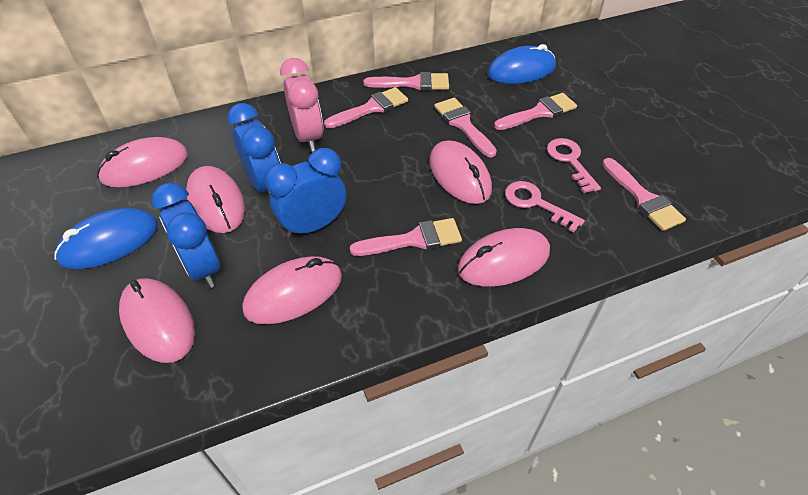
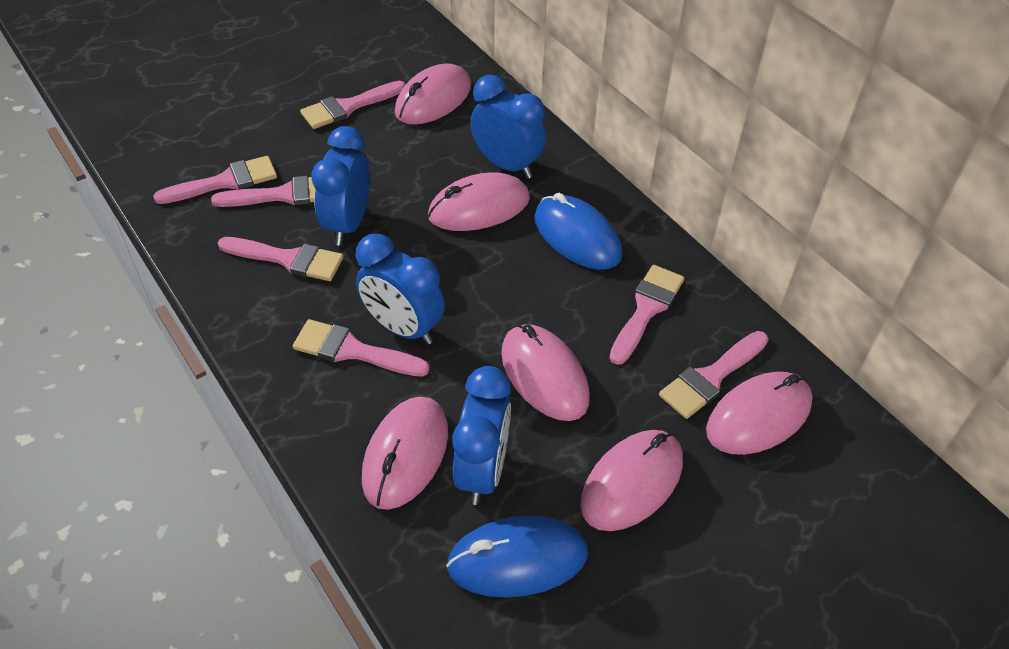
blue clock: 3 -> 4
pink brush: 6 -> 7
pink clock: 1 -> 0
pink key: 2 -> 0

